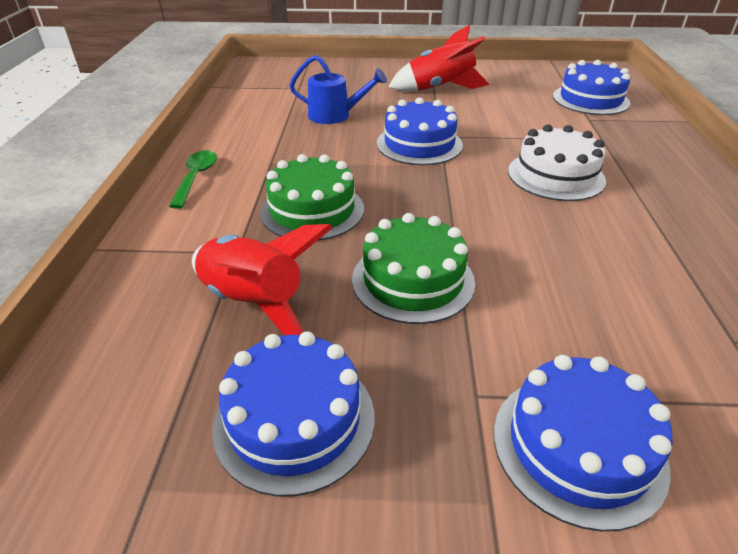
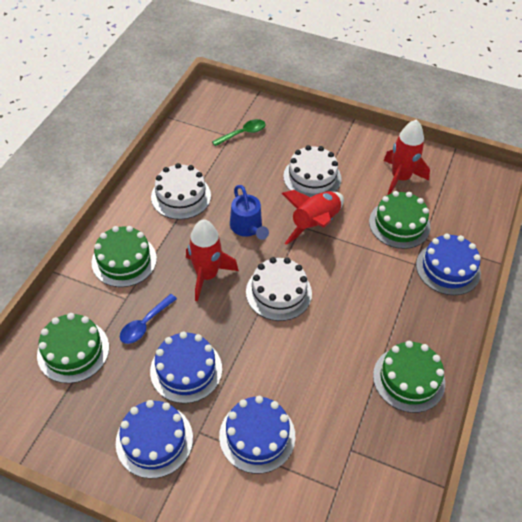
blue spoon: 0 -> 1
green cake: 2 -> 4
red rocket: 2 -> 3
white cake: 1 -> 3

